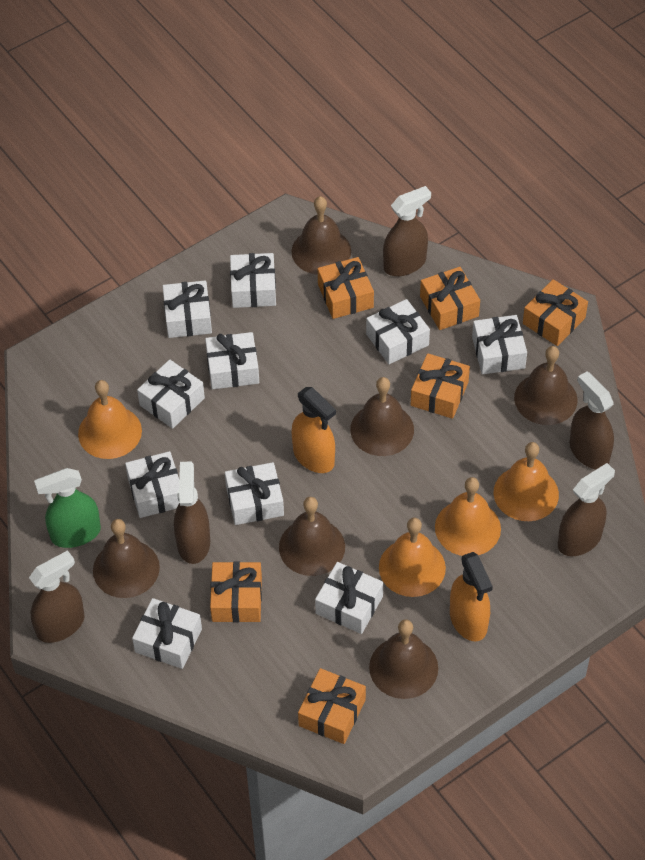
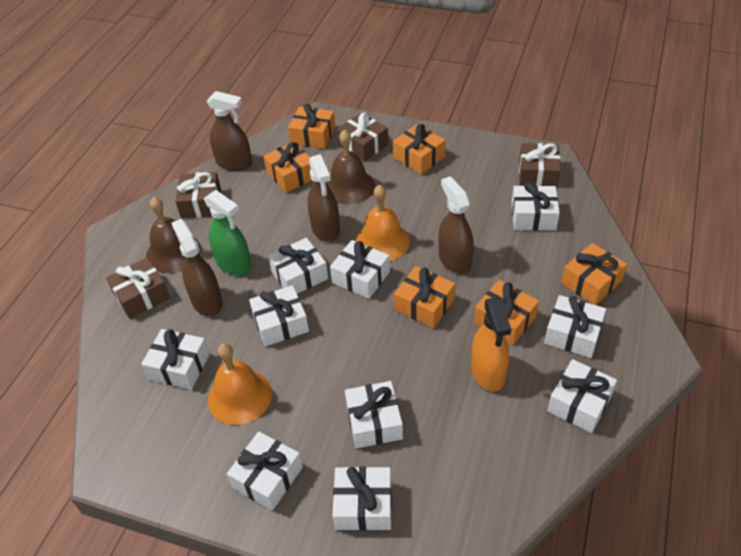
brown bell: 6 -> 2
brown gift: 0 -> 4
brown spray bottle: 5 -> 4
orange bell: 4 -> 2
orange spray bottle: 2 -> 1

